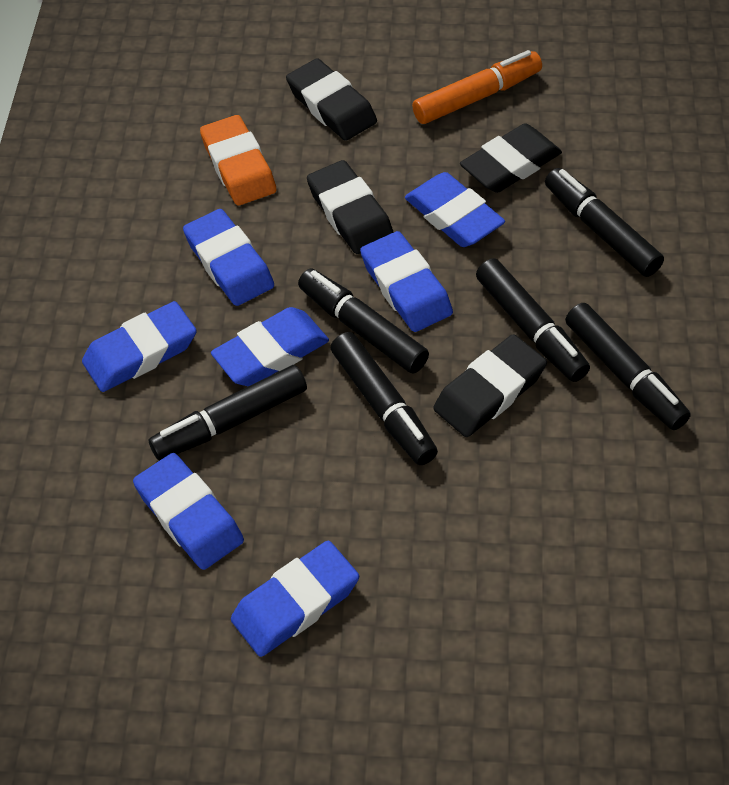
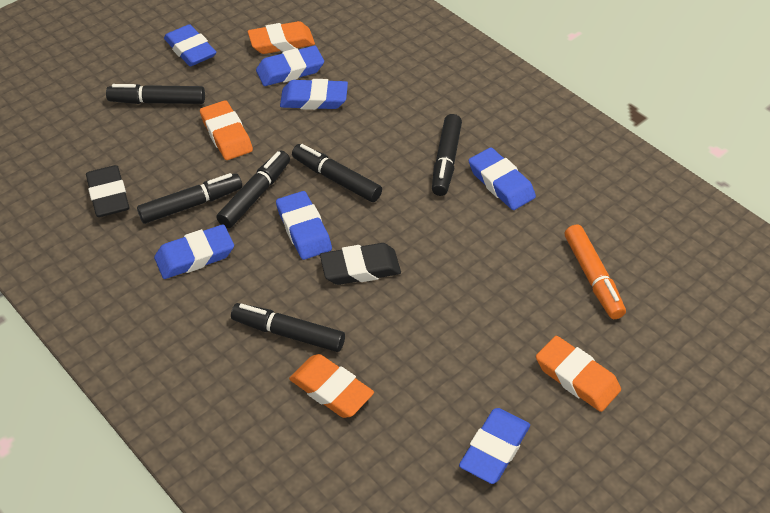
black eraser: 4 -> 2
orange eraser: 1 -> 4

